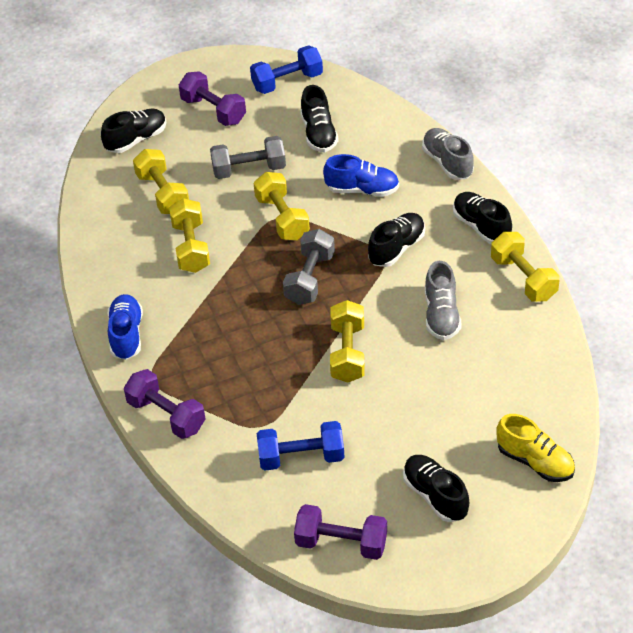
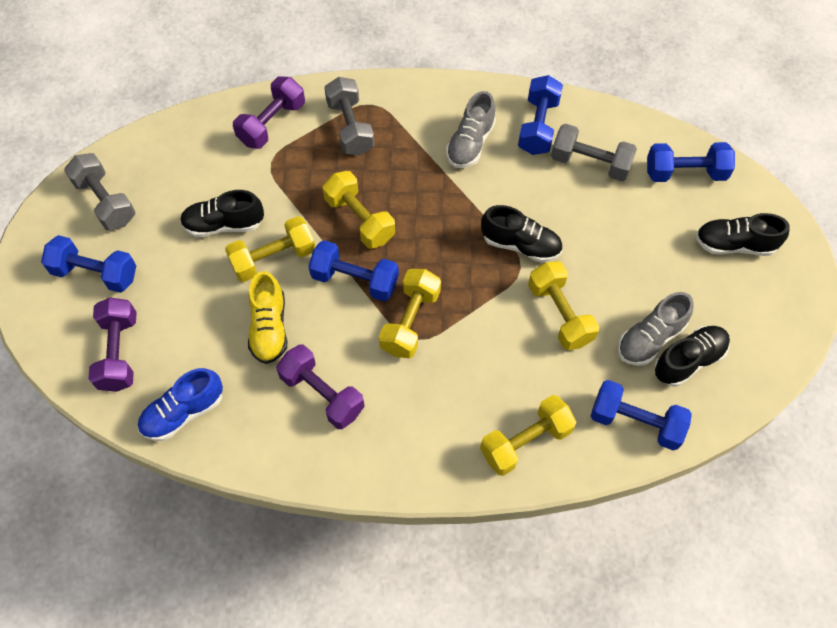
black shoe: 5 -> 4
blue dumbbell: 2 -> 5
blue shoe: 2 -> 1
grey dumbbell: 2 -> 3

